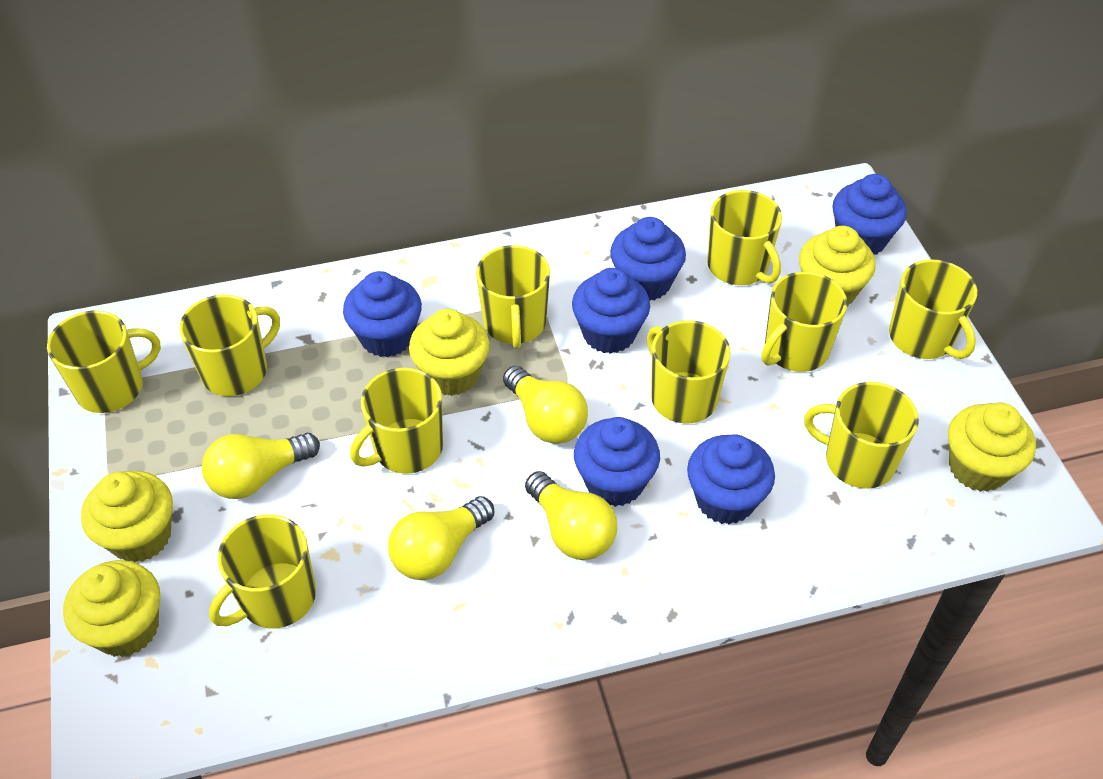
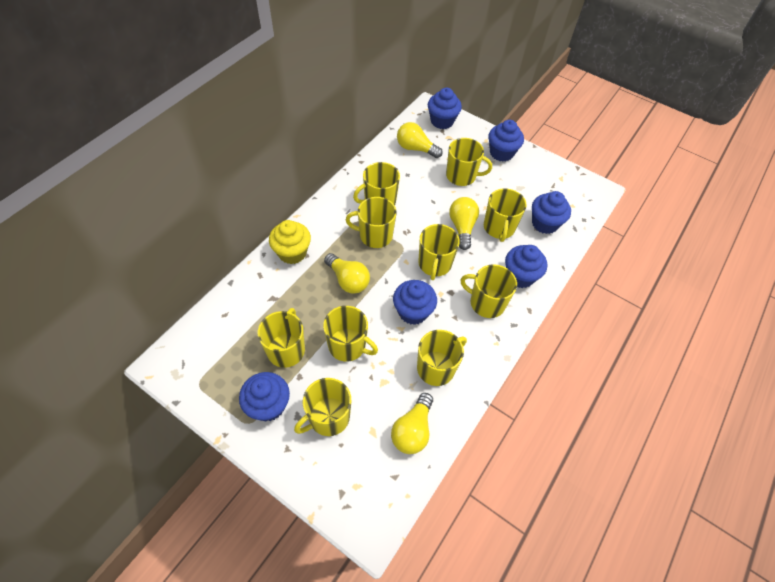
yellow cupcake: 5 -> 1

